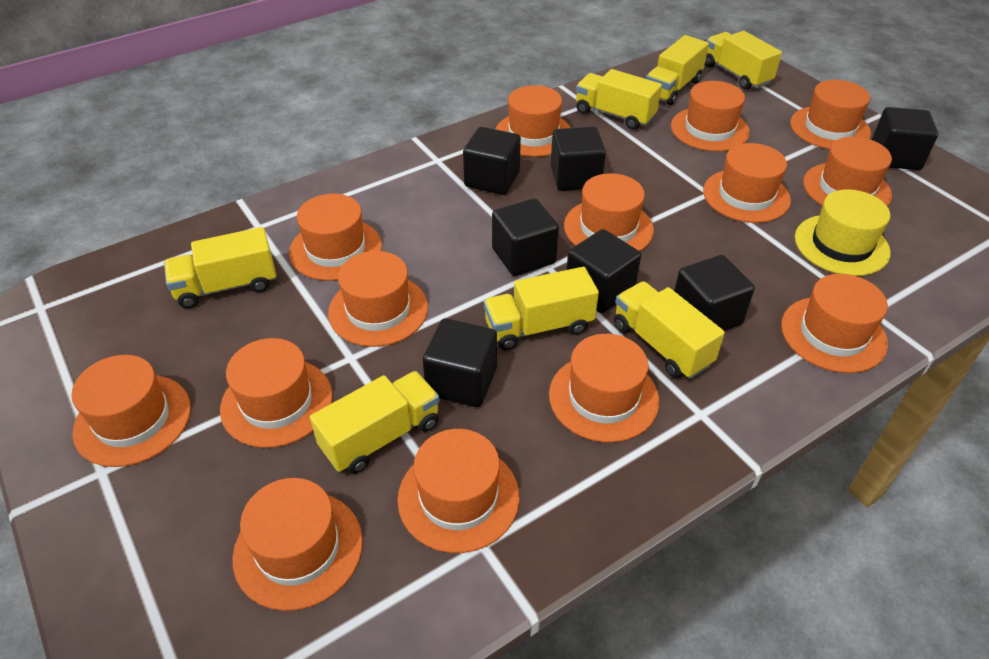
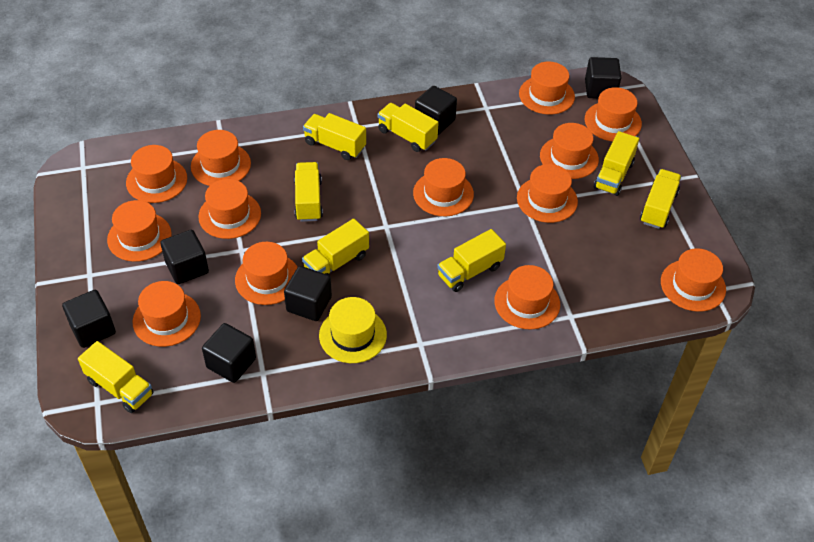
black cube: 7 -> 6
orange hat: 14 -> 13
yellow truck: 7 -> 8

